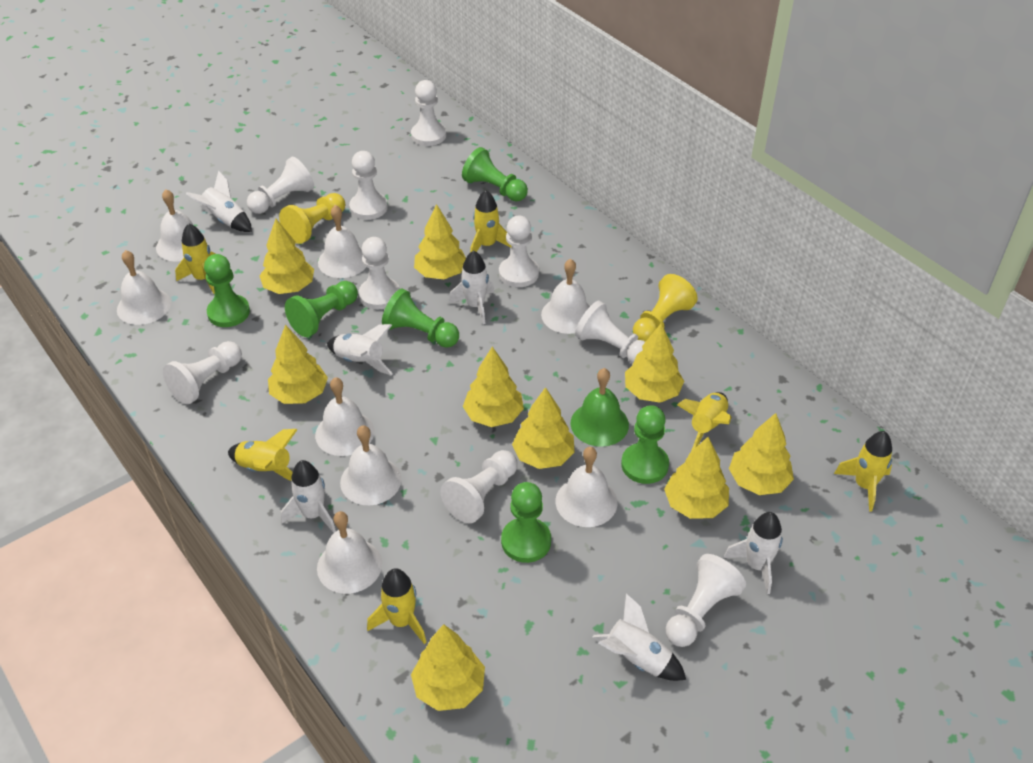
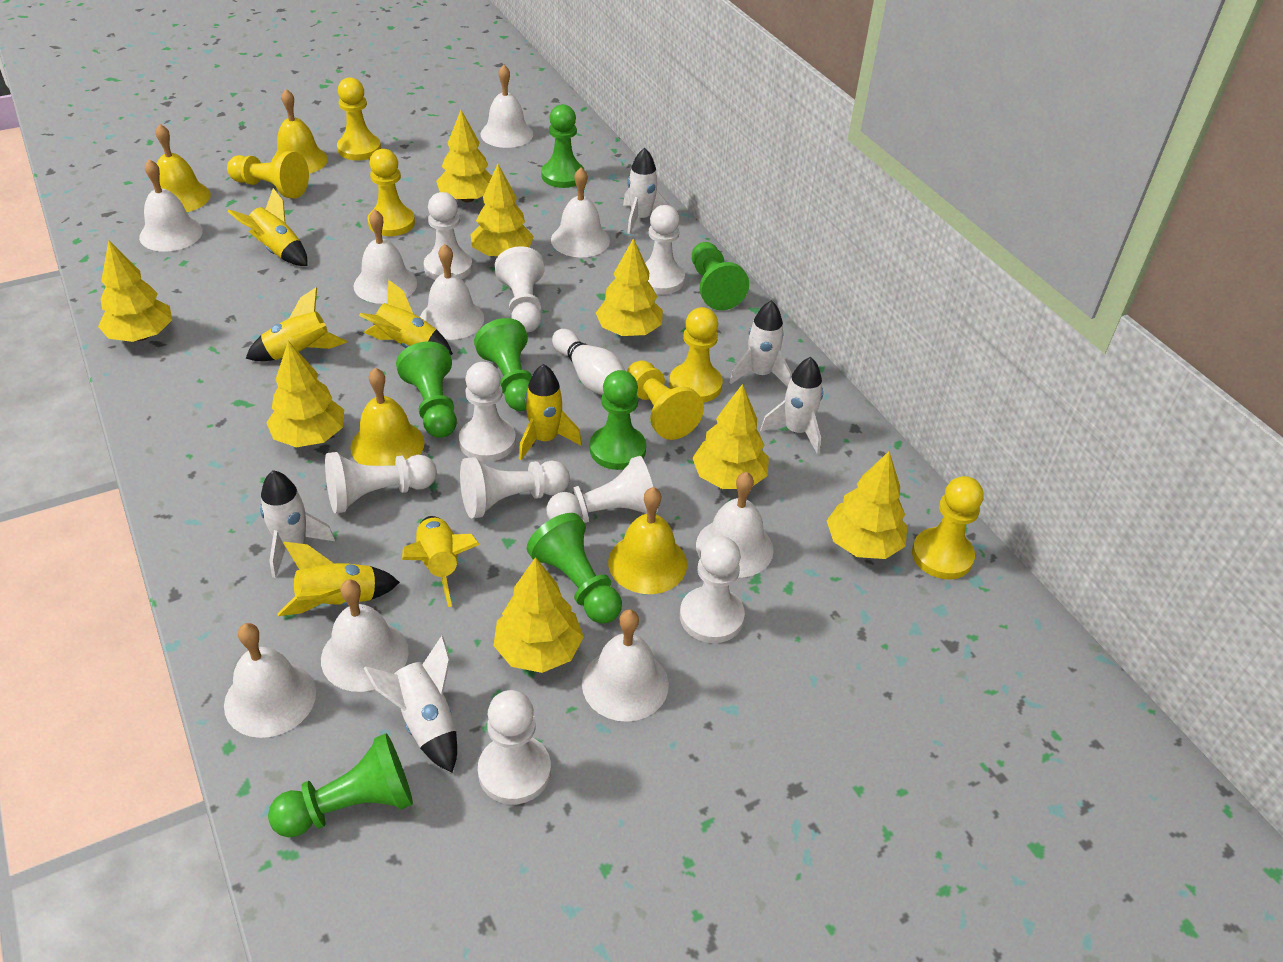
green bell: 1 -> 0
green pawn: 6 -> 7
white bell: 8 -> 9
white bowling pin: 0 -> 1
white rocket: 6 -> 5
yellow bell: 0 -> 4
yellow pawn: 2 -> 6
yellow tree: 9 -> 8

